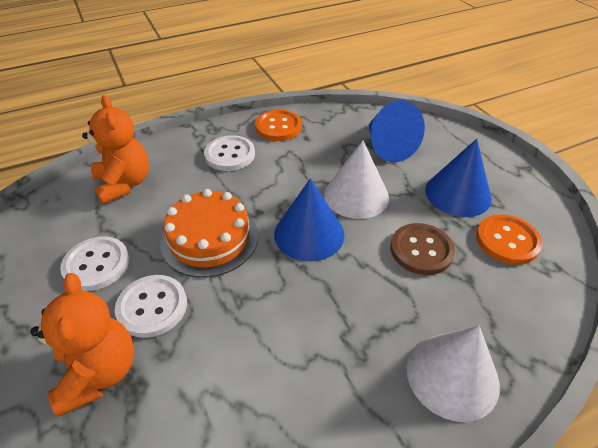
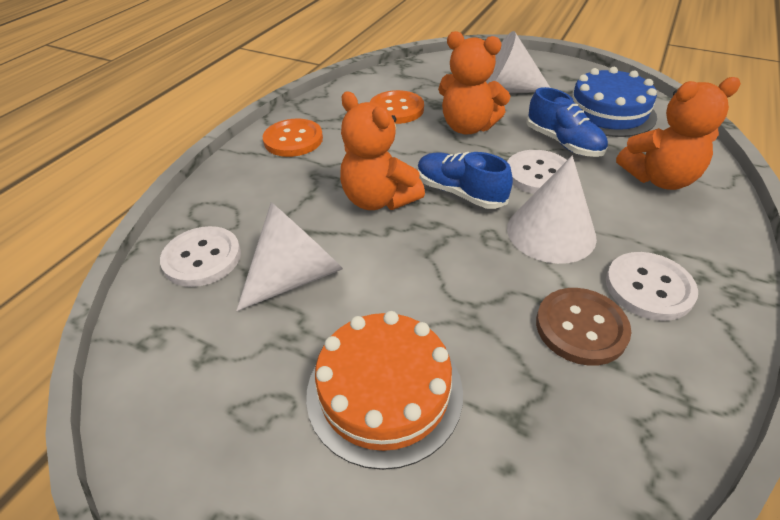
blue cake: 0 -> 1
blue cone: 3 -> 0
blue shoe: 0 -> 2
orange teddy bear: 2 -> 3
white cone: 2 -> 3

